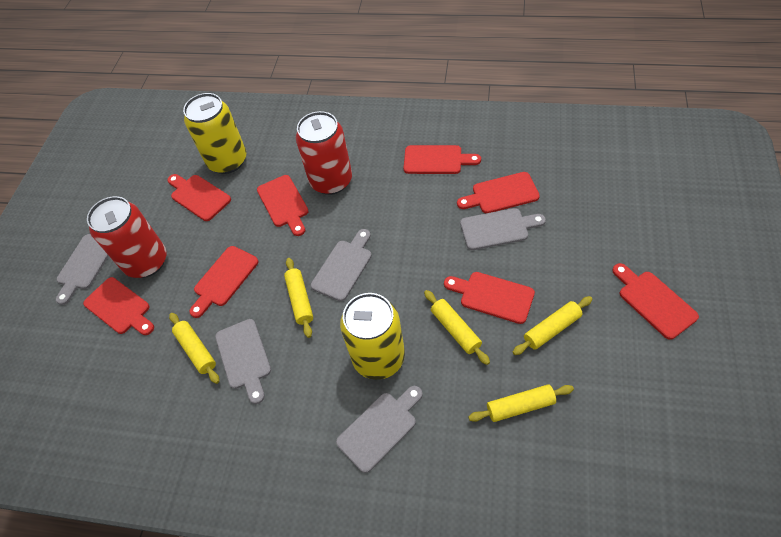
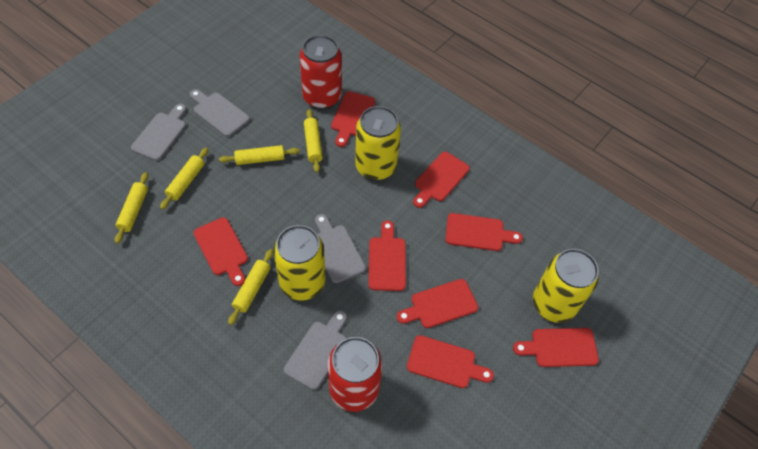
grey cutting board: 5 -> 4
yellow can: 2 -> 3

